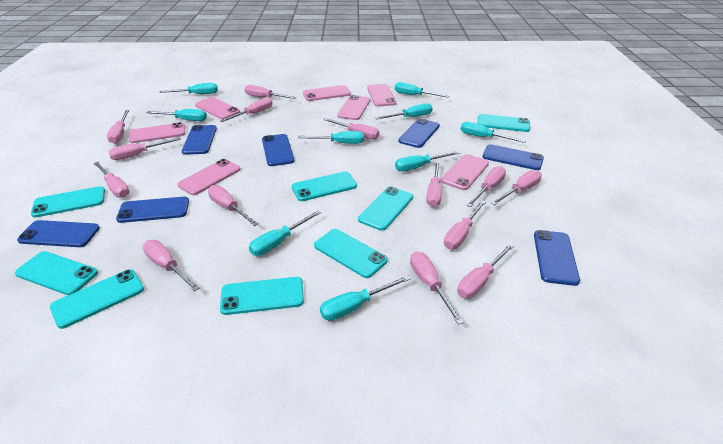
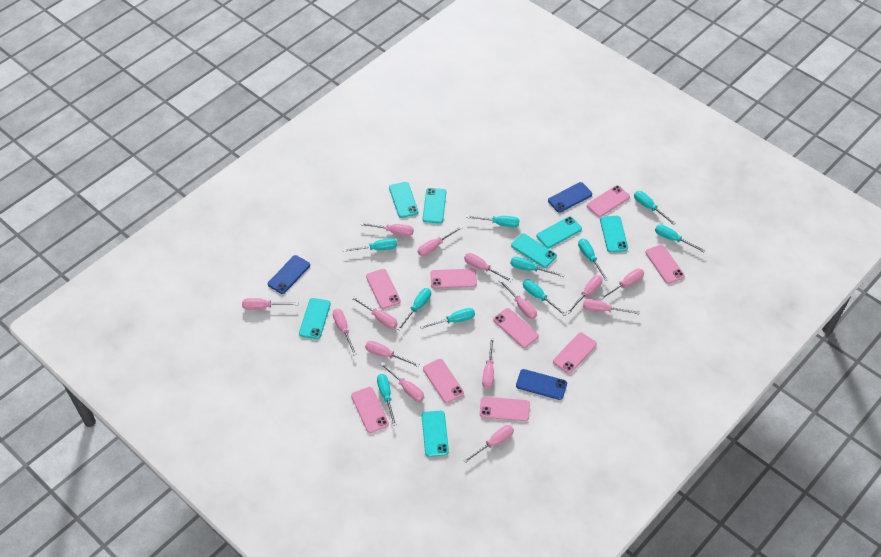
blue phone: 7 -> 3
pink phone: 7 -> 9
turquoise phone: 8 -> 7
turquoise screwdriver: 9 -> 10

